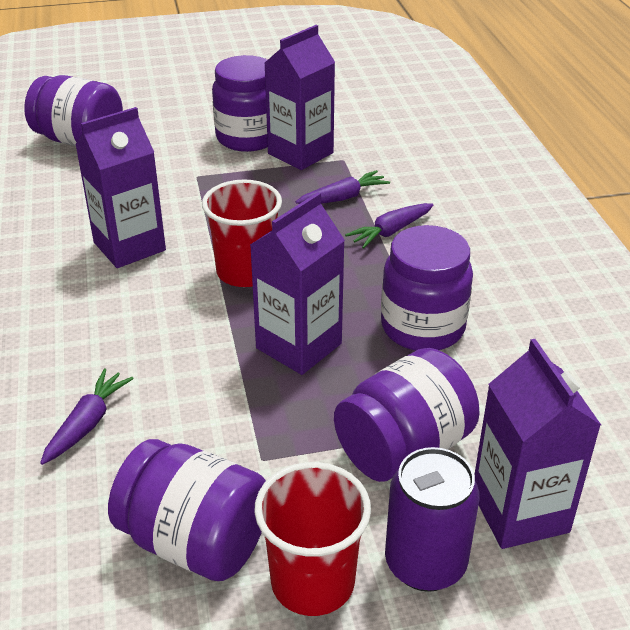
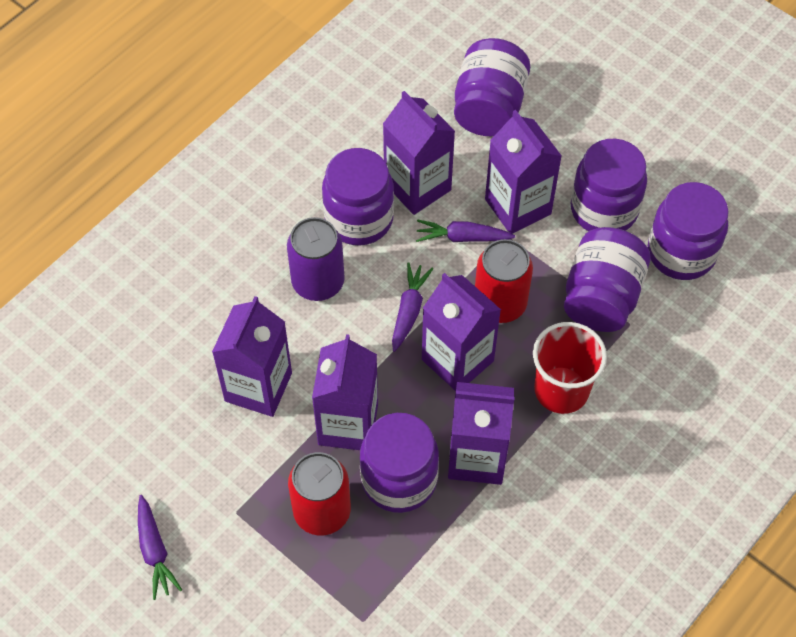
purple carton: 4 -> 6
purple jar: 5 -> 6
red can: 0 -> 2
red cup: 2 -> 1

